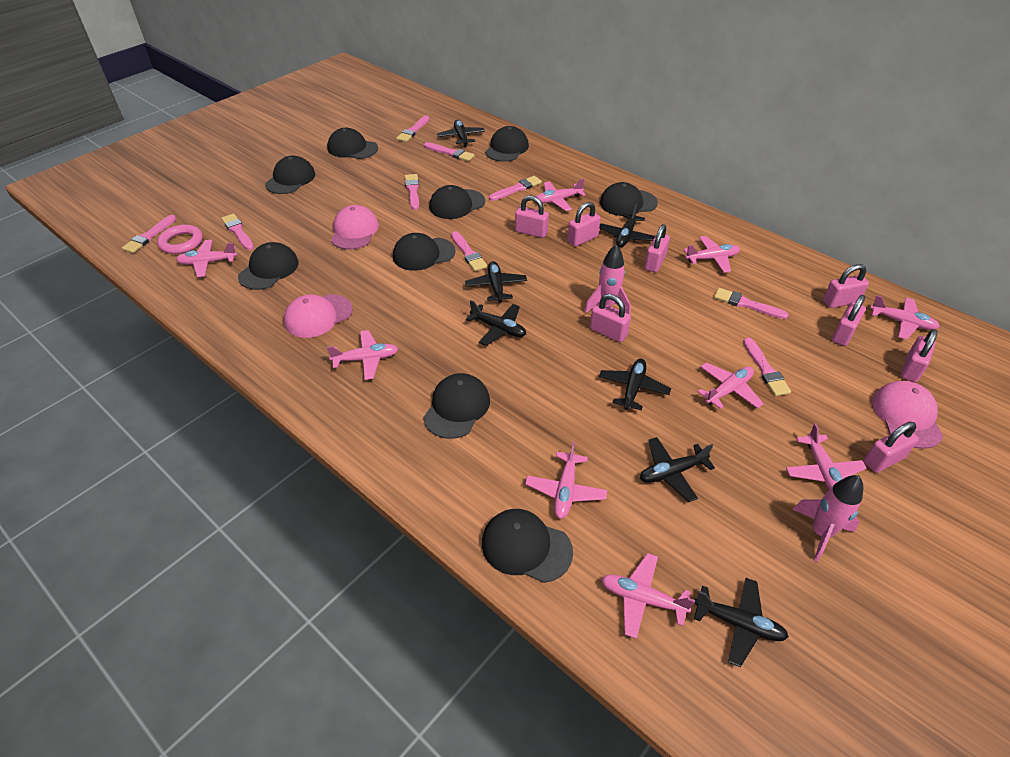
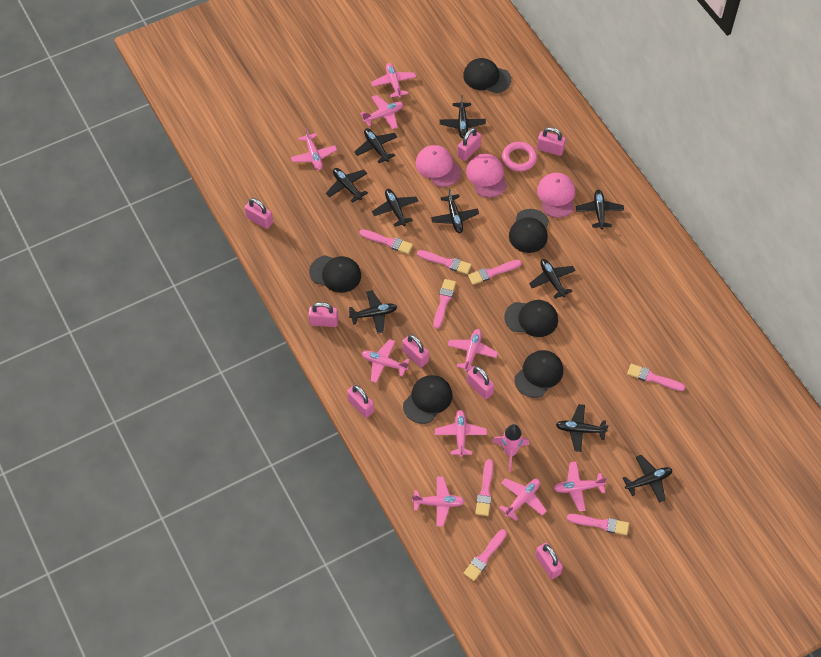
black cap: 9 -> 6
black plane: 7 -> 10
pink brush: 9 -> 8
pink rocket: 2 -> 1

